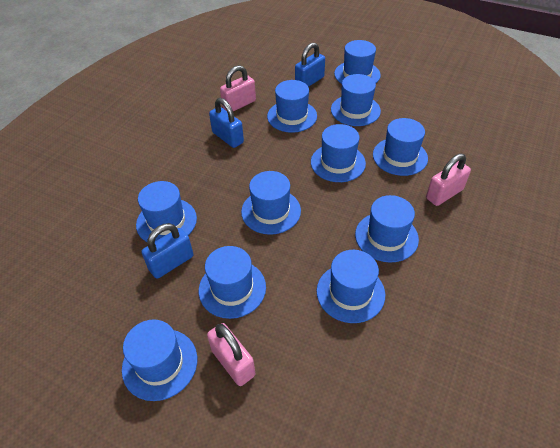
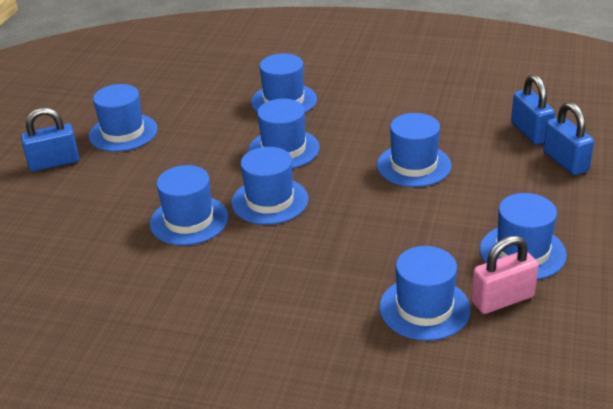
blue hat: 11 -> 8
pink padlock: 3 -> 1

